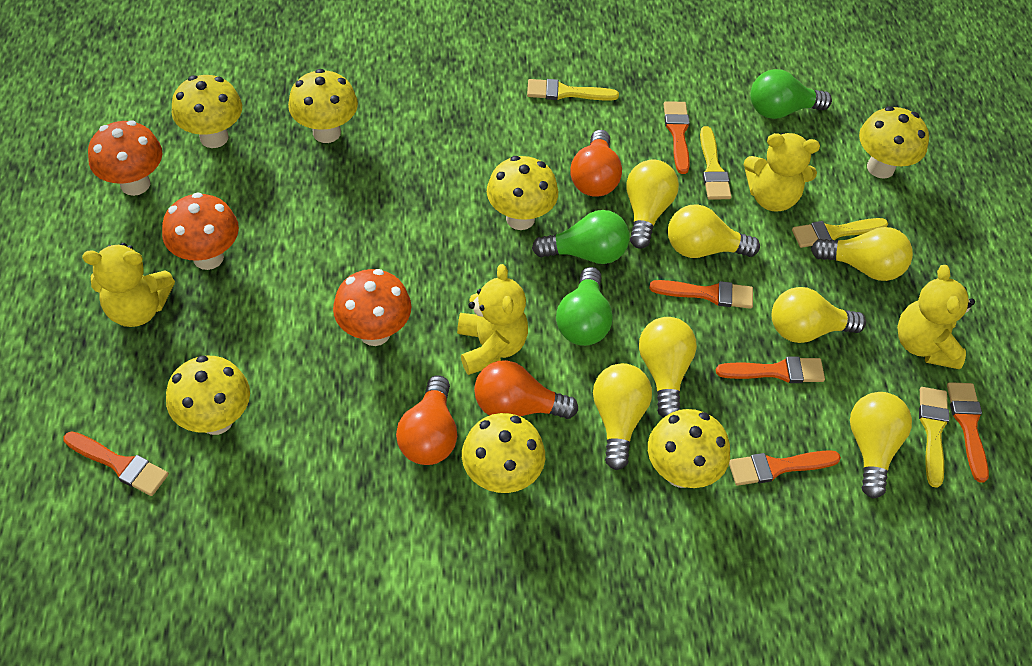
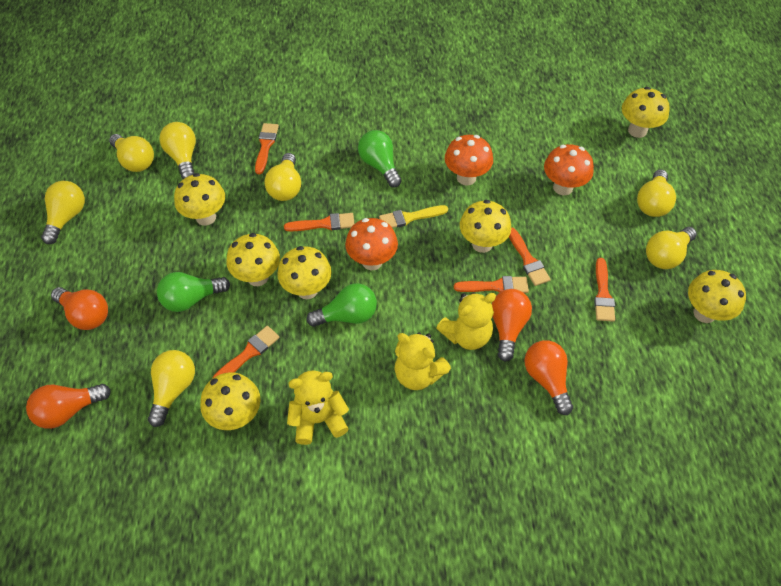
orange light bulb: 3 -> 4
yellow brush: 4 -> 1
yellow teddy bear: 4 -> 3

